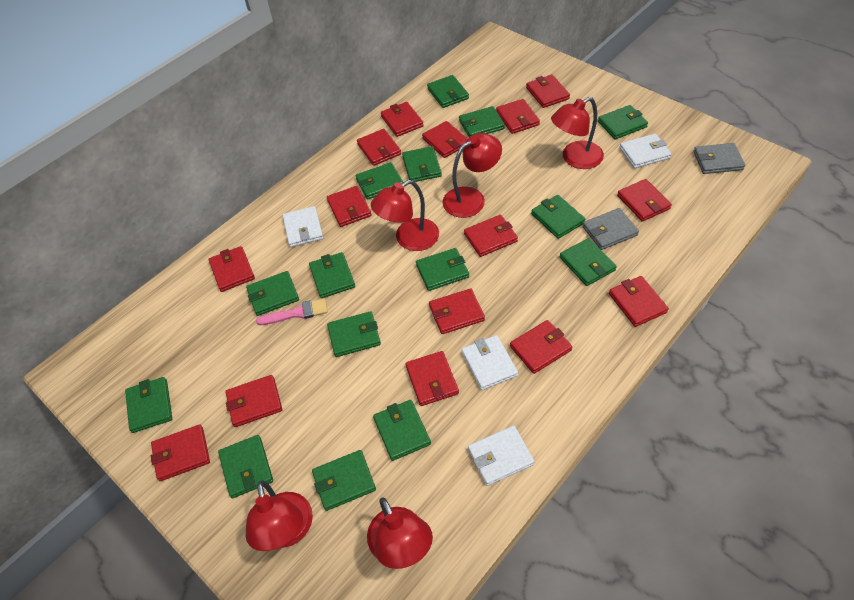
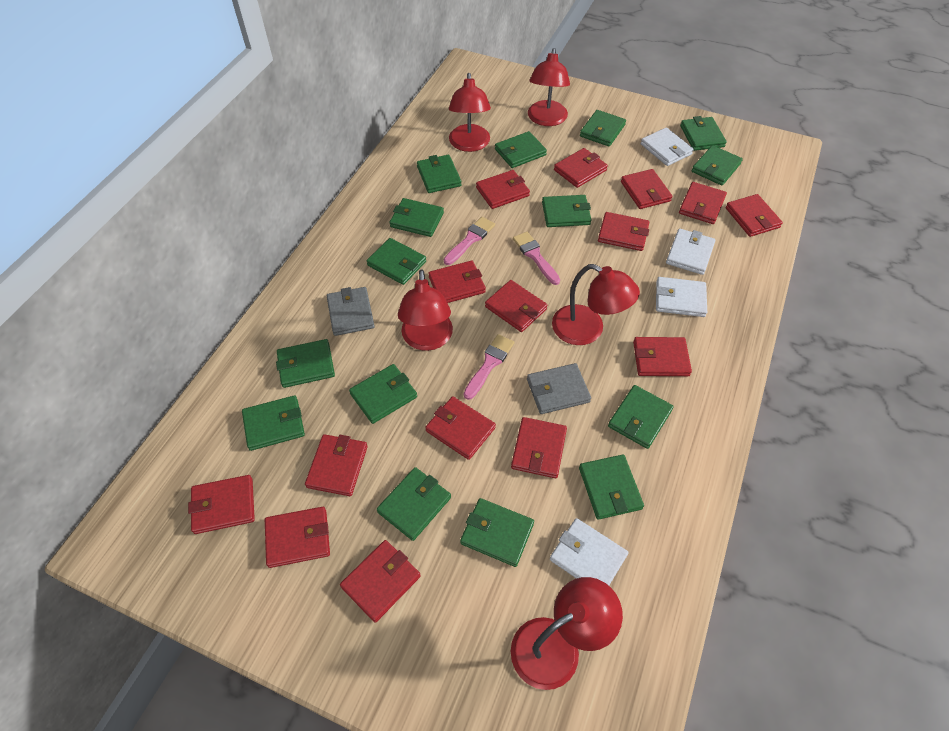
pink brush: 1 -> 3

